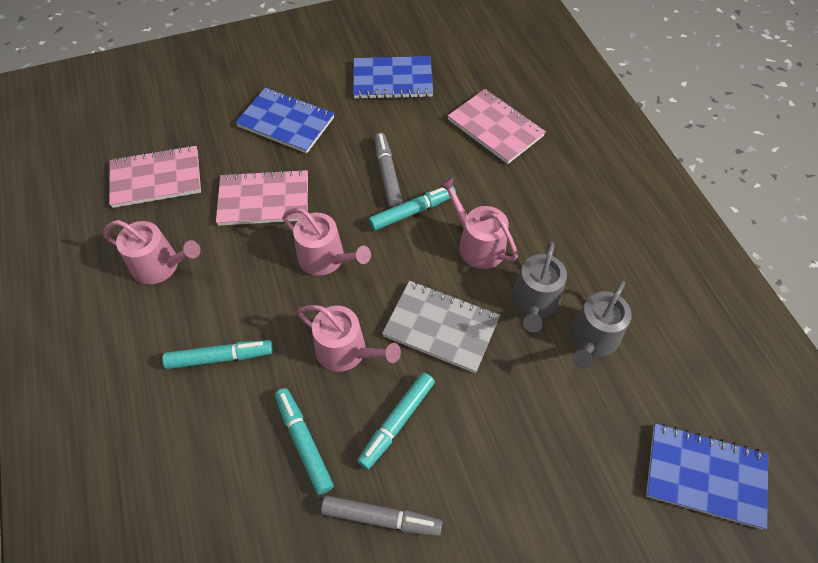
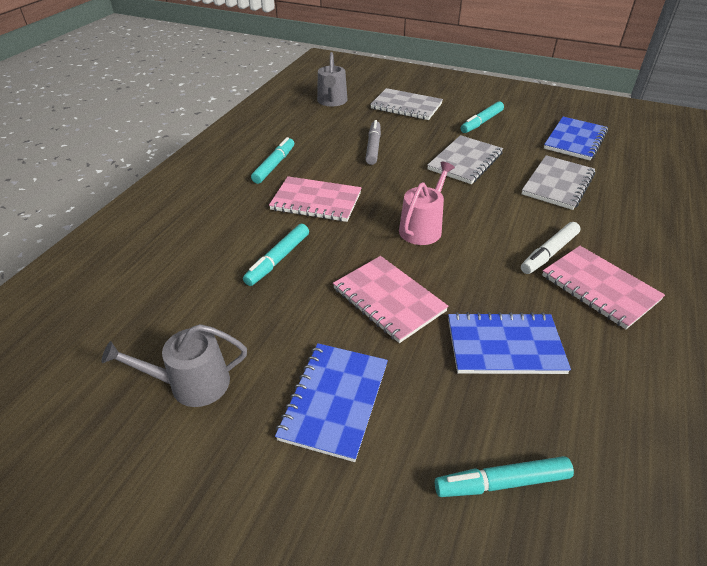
grey marker: 2 -> 1
grey notebook: 1 -> 3
pink watering can: 4 -> 1
white marker: 0 -> 1

